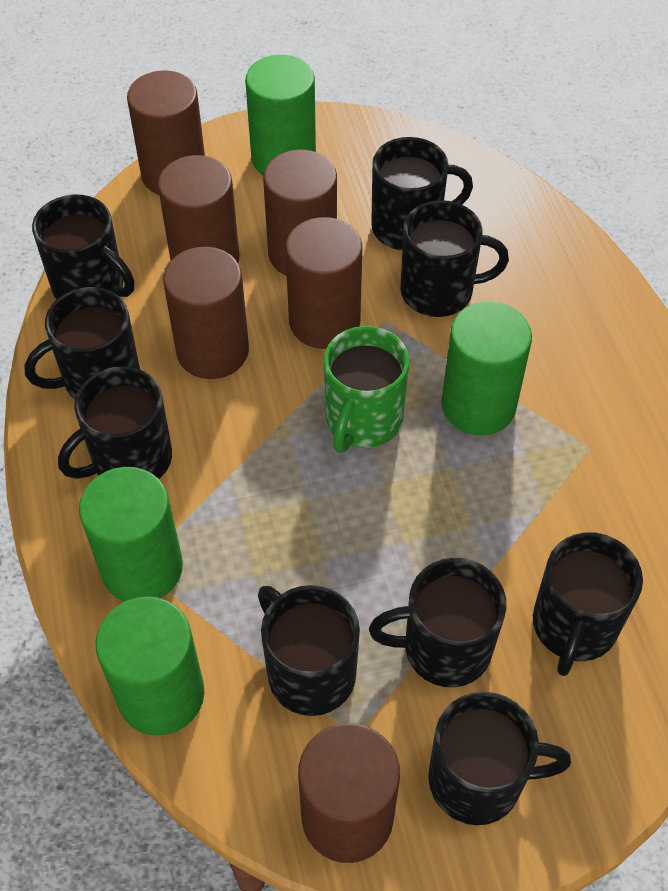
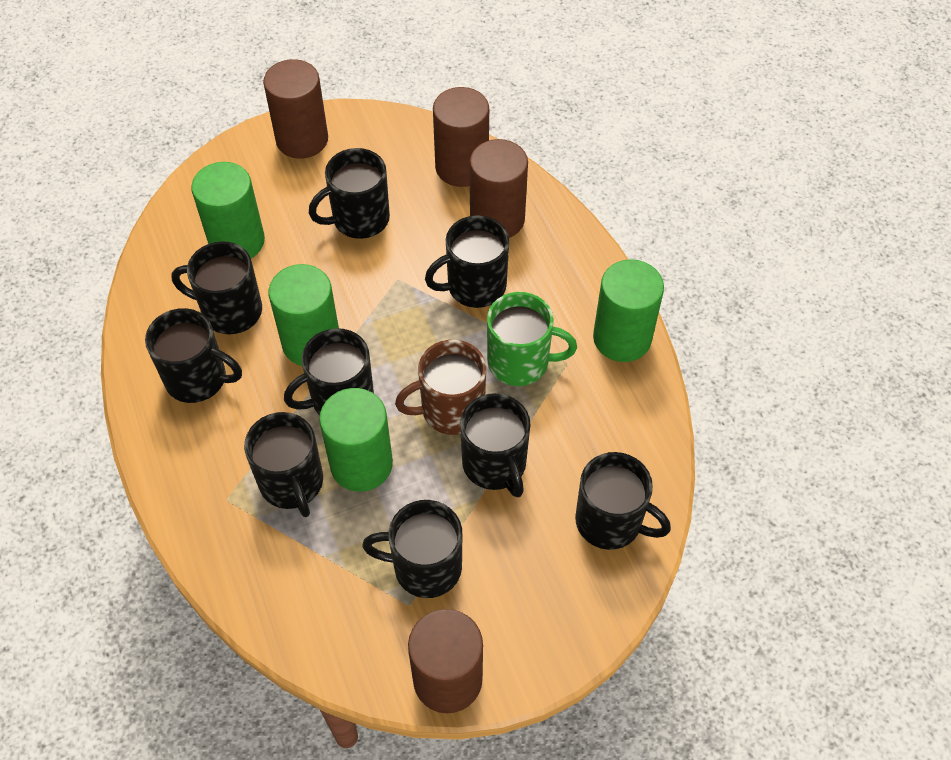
brown cylinder: 6 -> 4
brown mug: 0 -> 1

